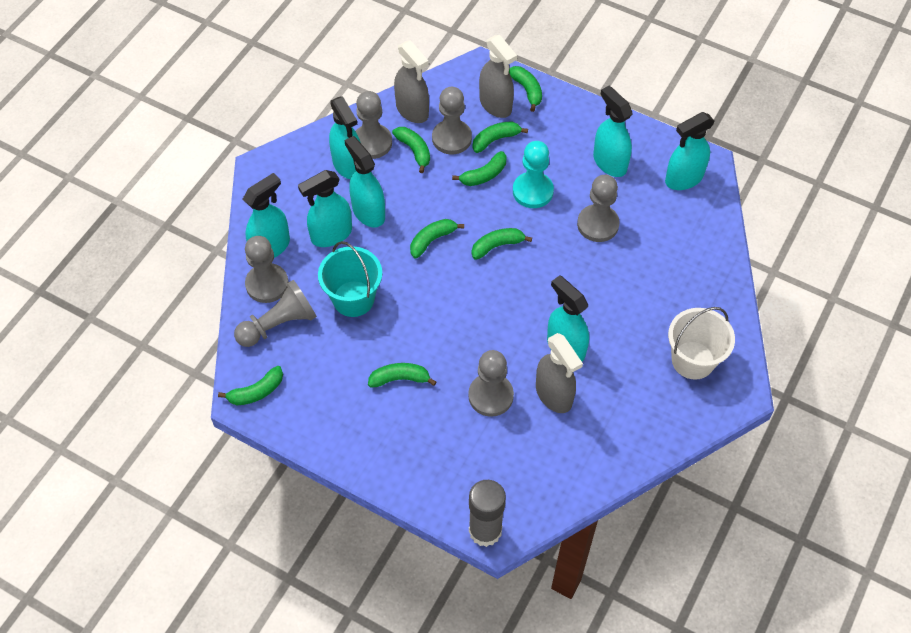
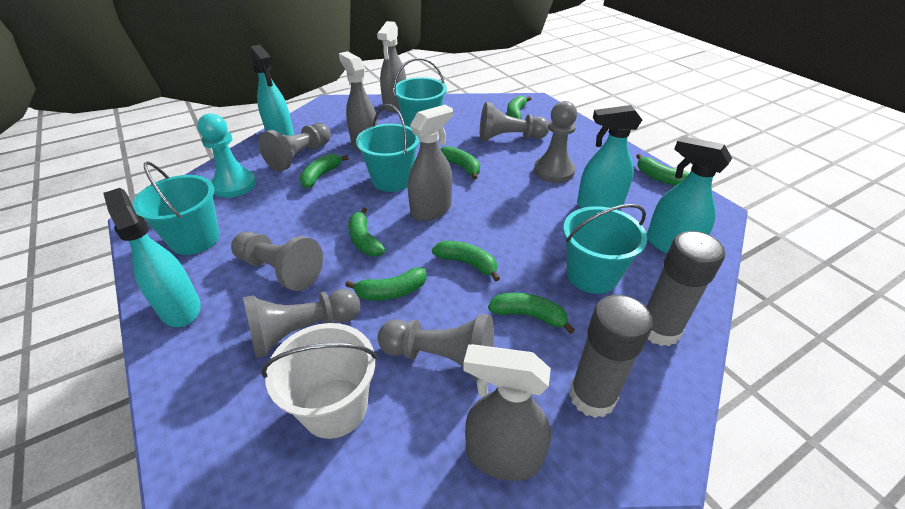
grey glue stick: 1 -> 2
grey spray bottle: 3 -> 4
turquoise bucket: 1 -> 4
turquoise spray bottle: 7 -> 4

